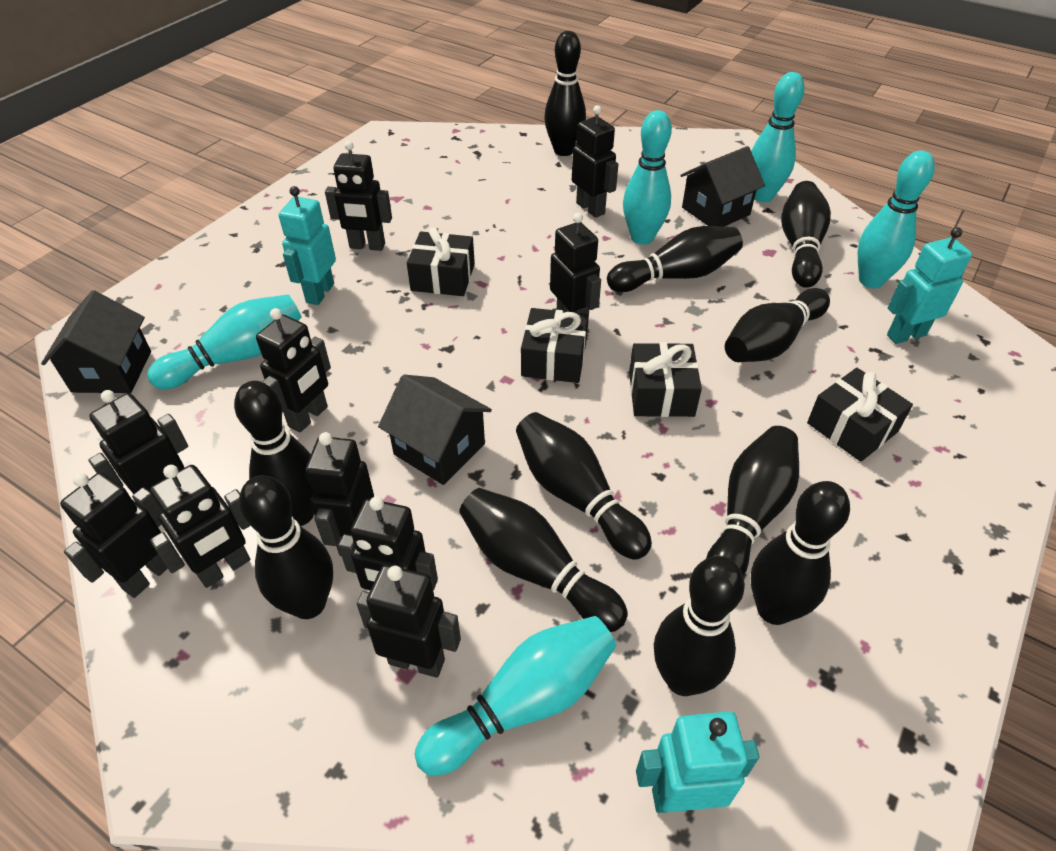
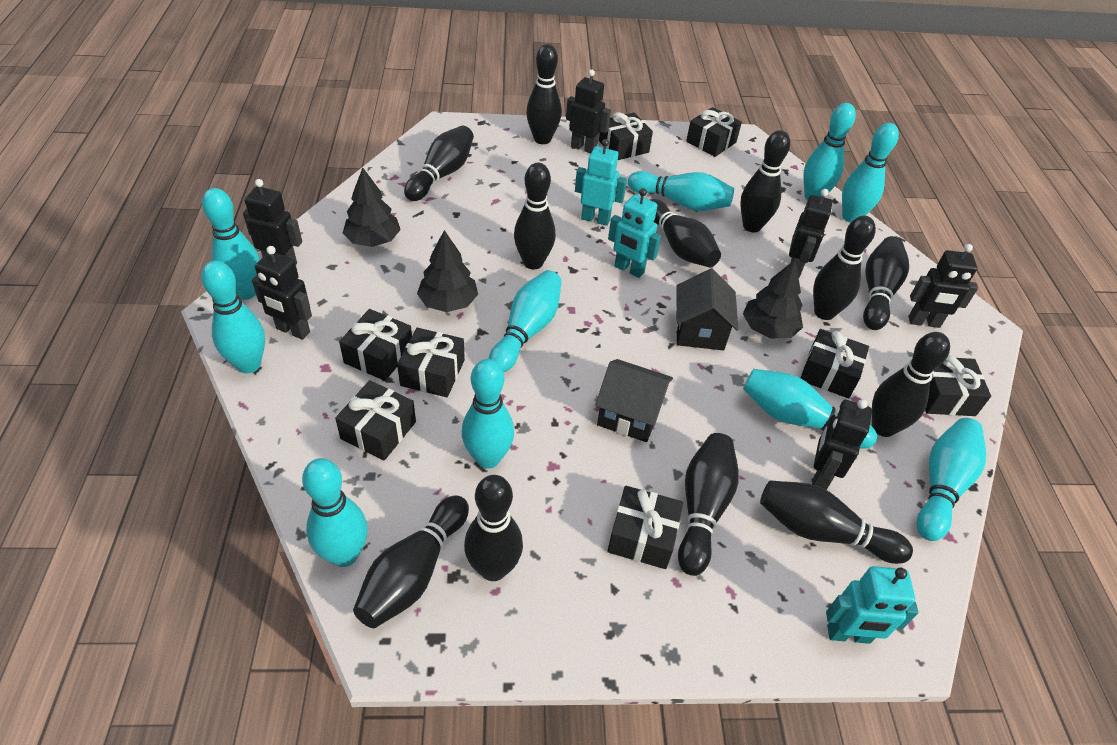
black bowling pin: 11 -> 12
black gift: 4 -> 8
black house: 3 -> 2
black robot: 10 -> 6
black tree: 0 -> 3
turquoise bowling pin: 5 -> 10

